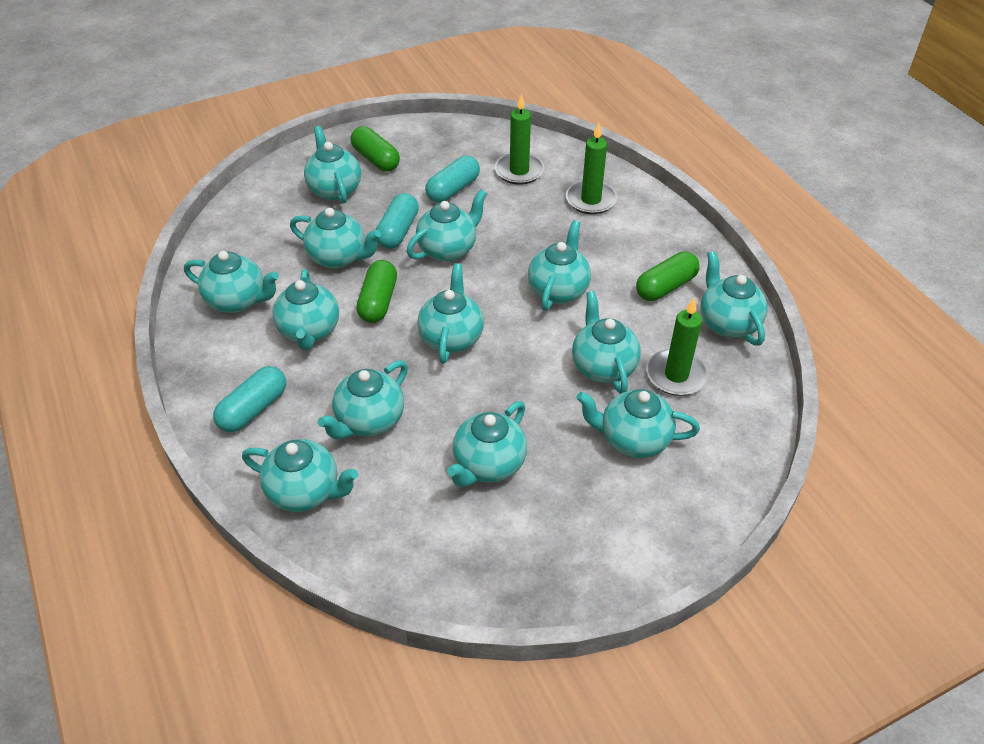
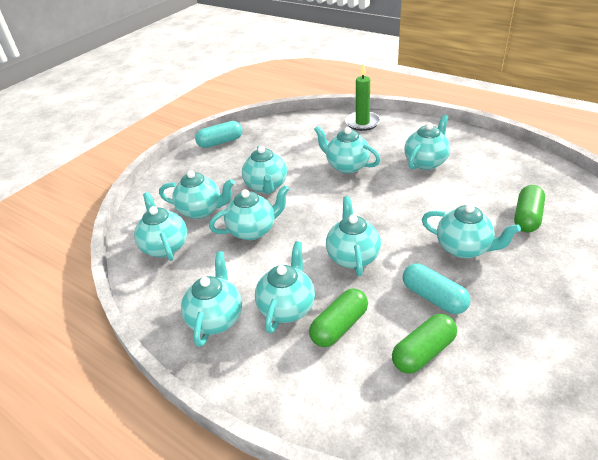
green candle: 3 -> 1
turquoise capsule: 3 -> 2
turquoise teapot: 13 -> 10

